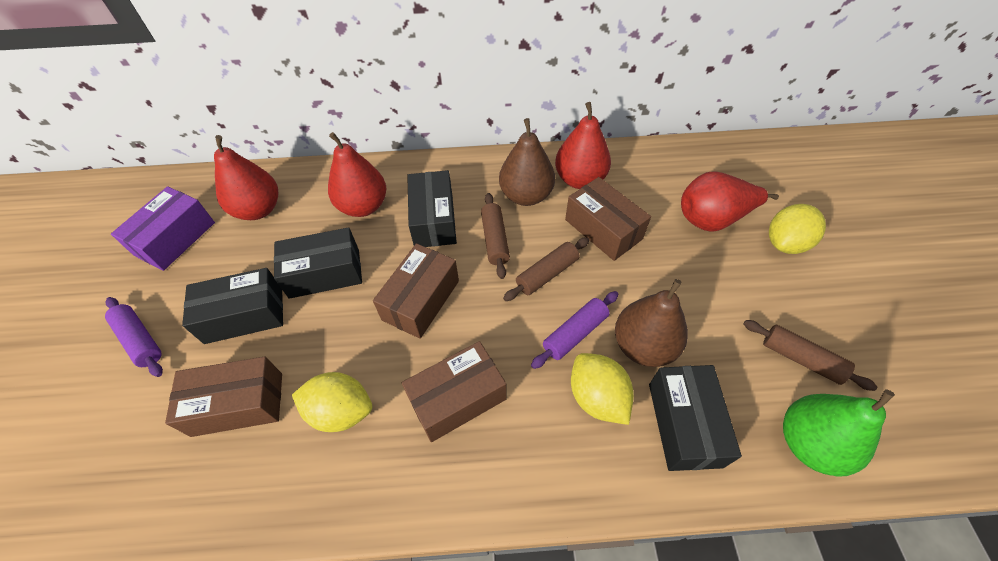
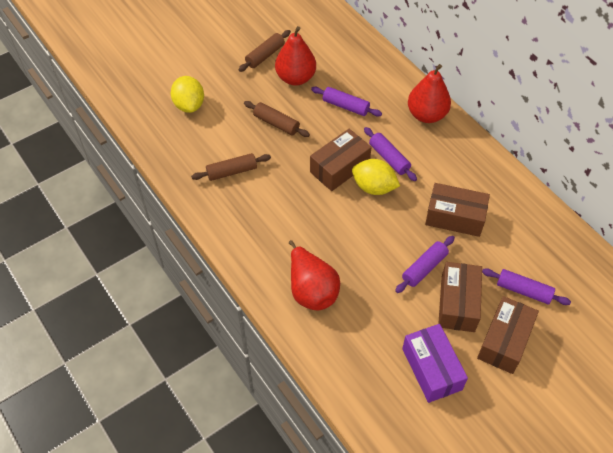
black box: 4 -> 0
brown pear: 2 -> 0
green pear: 1 -> 0
purple rolling pin: 2 -> 4
red pear: 4 -> 3
yellow lemon: 3 -> 2

